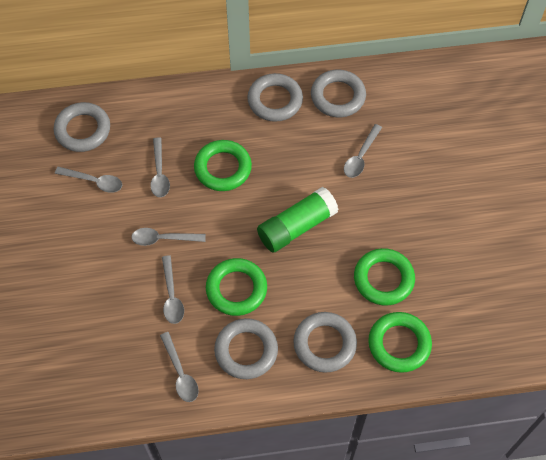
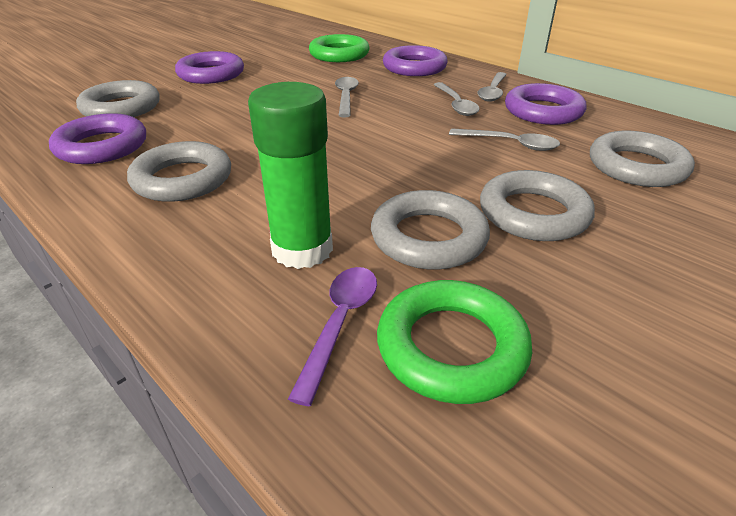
green ring: 4 -> 2
grey spoon: 6 -> 4
purple ring: 0 -> 4
purple spoon: 0 -> 1

